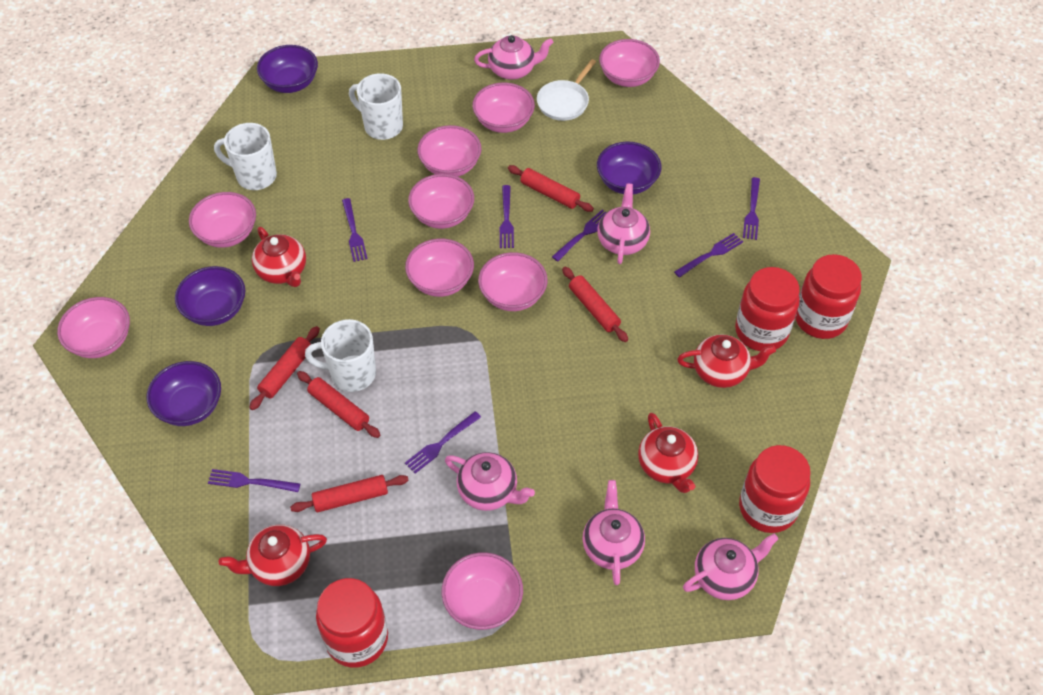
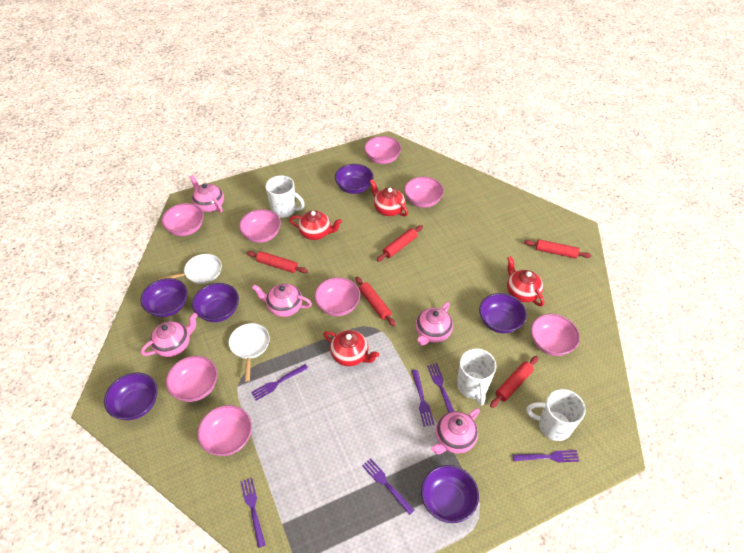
pink bowl: 9 -> 8
purple bowl: 4 -> 6
purple fork: 7 -> 6
red jar: 4 -> 0
white pan: 1 -> 2

